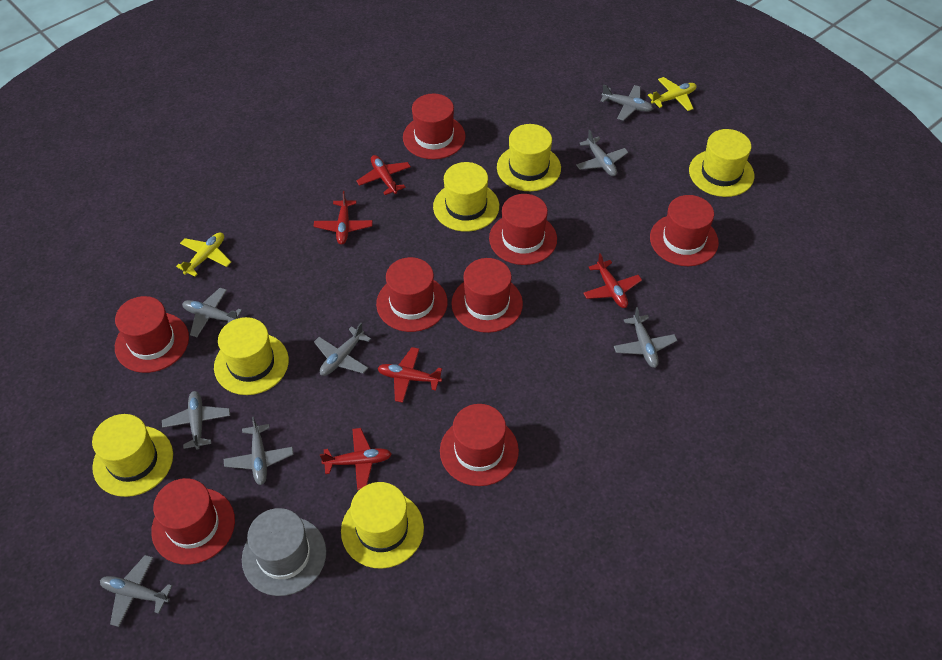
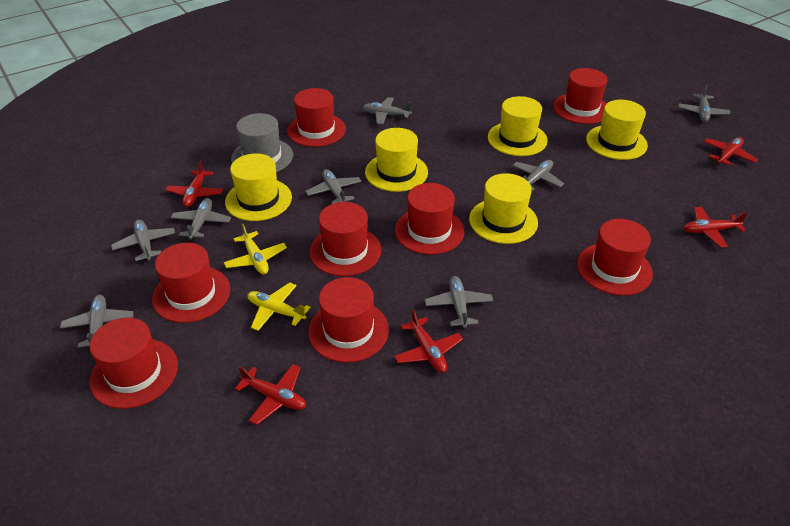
yellow hat: 6 -> 5

